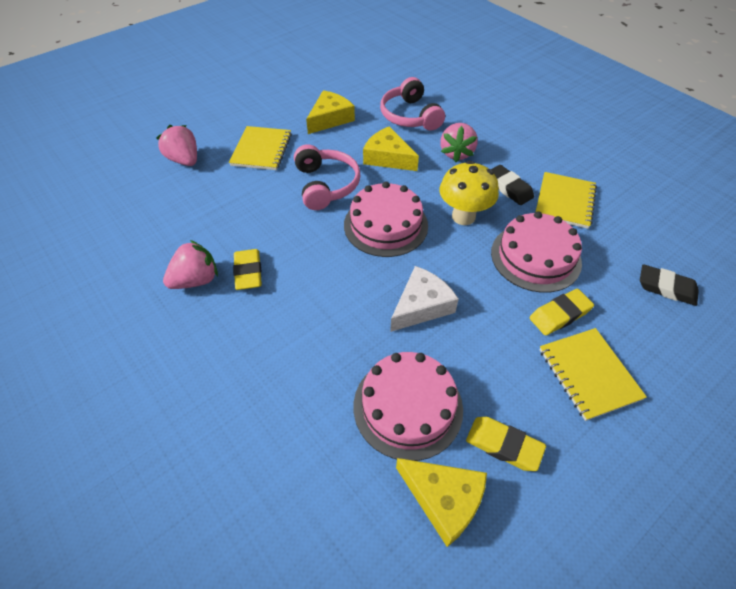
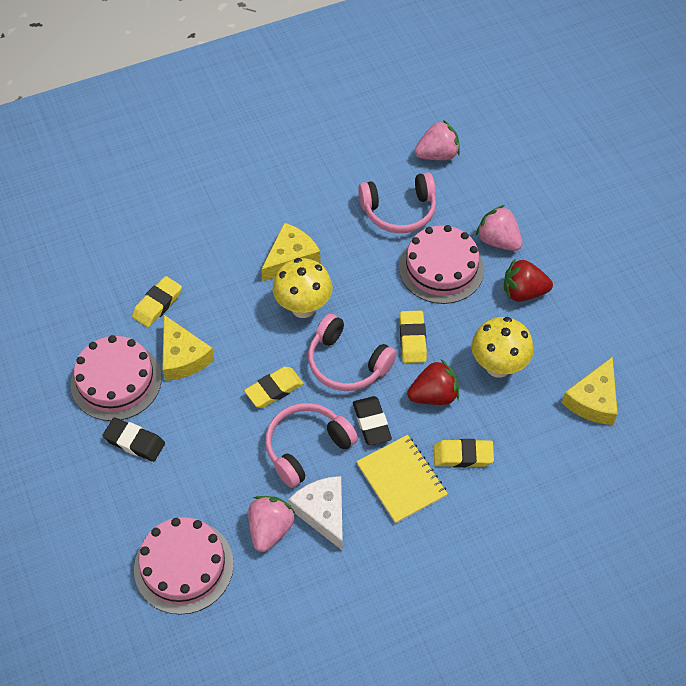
pink headphones: 2 -> 3
red strawberry: 0 -> 2
yellow eraser: 3 -> 4
yellow mushroom: 1 -> 2
yellow notebook: 3 -> 1

